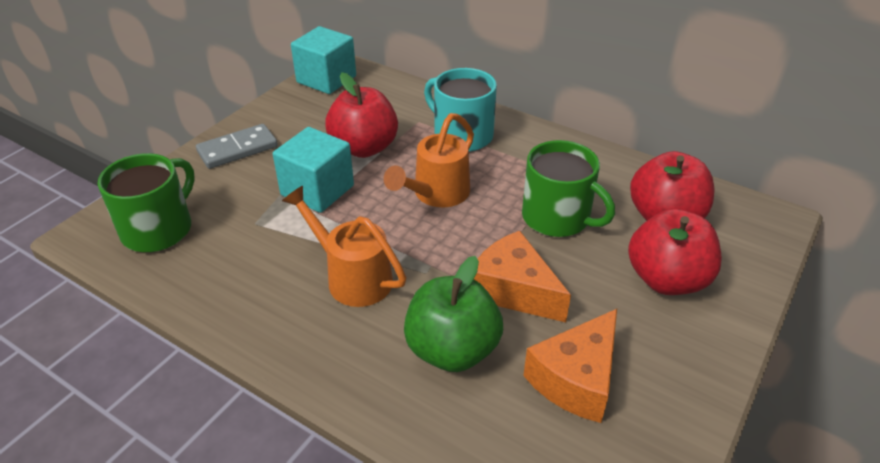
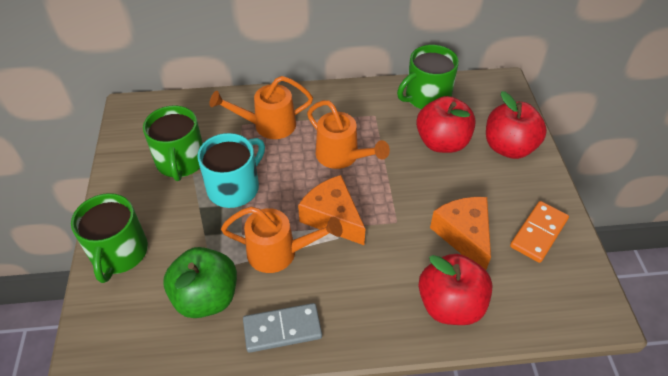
green mug: 2 -> 3
orange domino: 0 -> 1
orange watering can: 2 -> 3
turquoise cube: 2 -> 0

